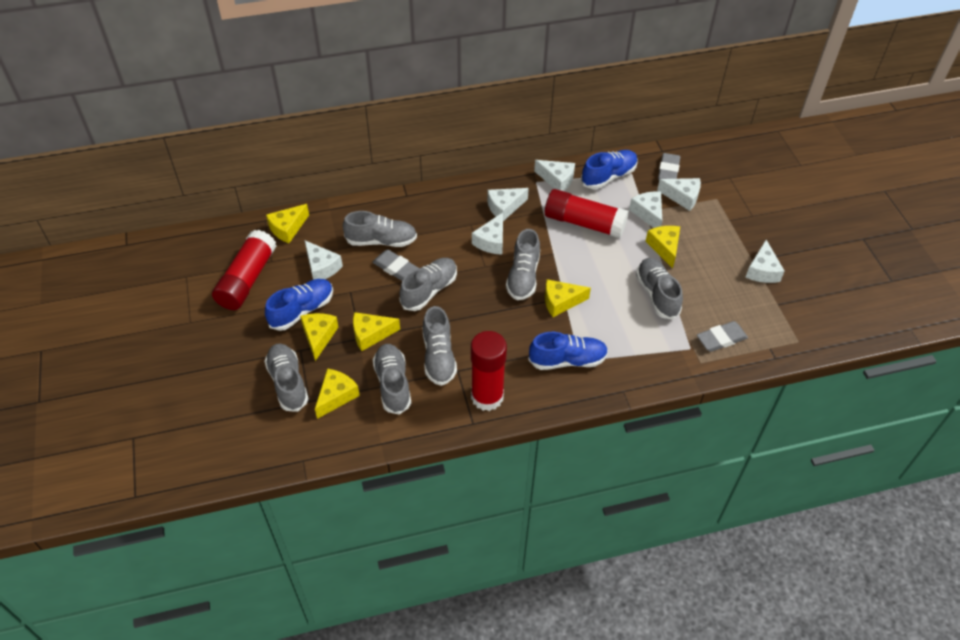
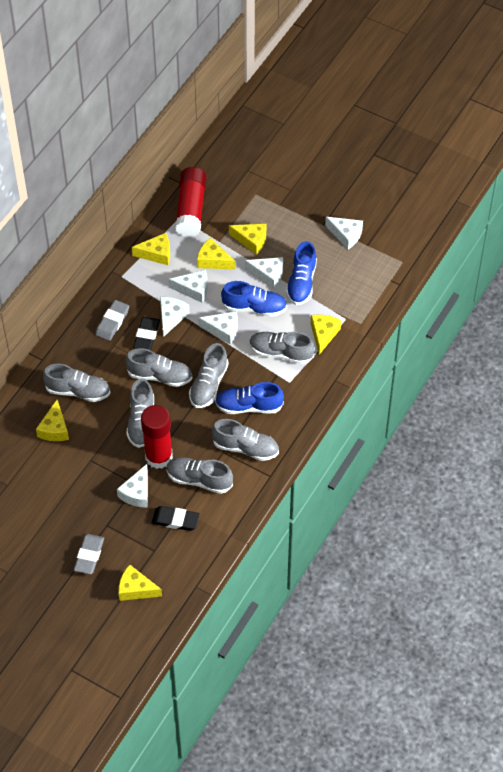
black eraser: 0 -> 2
grey eraser: 3 -> 2
red glue stick: 3 -> 2
white cheese: 7 -> 6

